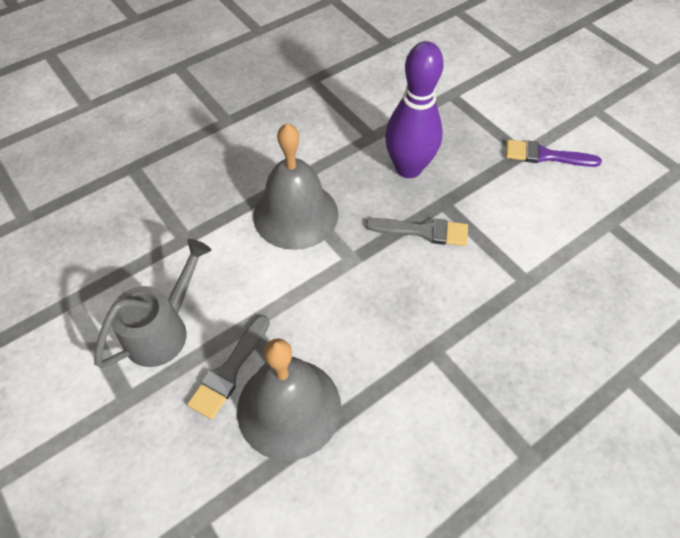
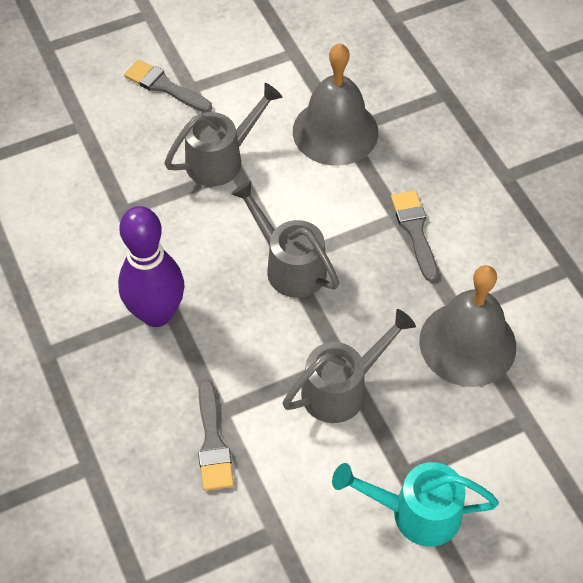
grey brush: 2 -> 3
grey watering can: 1 -> 3
purple brush: 1 -> 0
turquoise watering can: 0 -> 1

